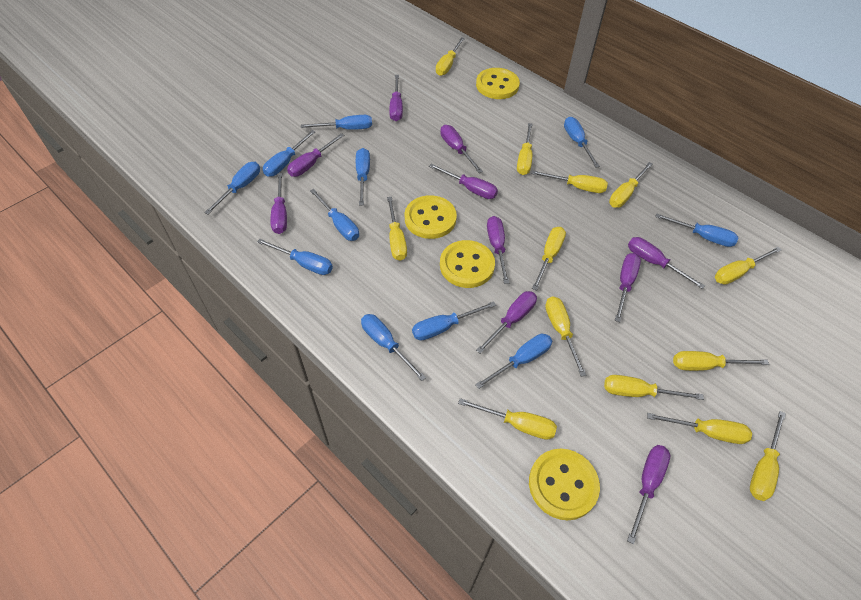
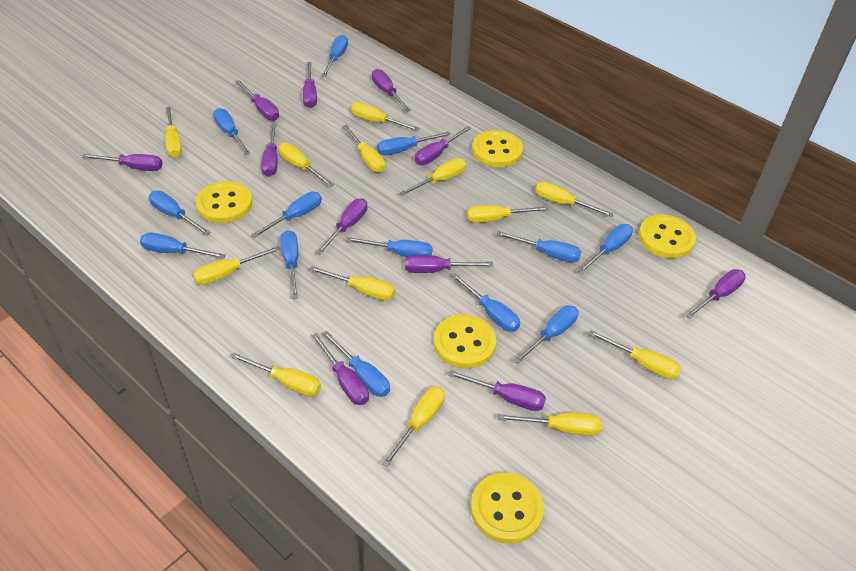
blue screwdriver: 11 -> 13
purple screwdriver: 10 -> 11
yellow button: 4 -> 5

